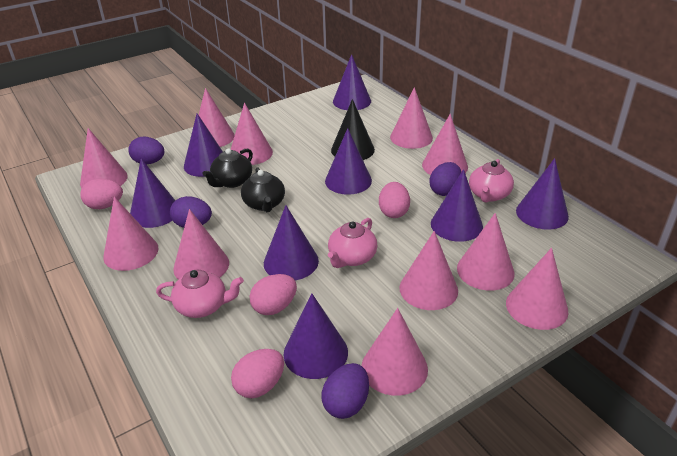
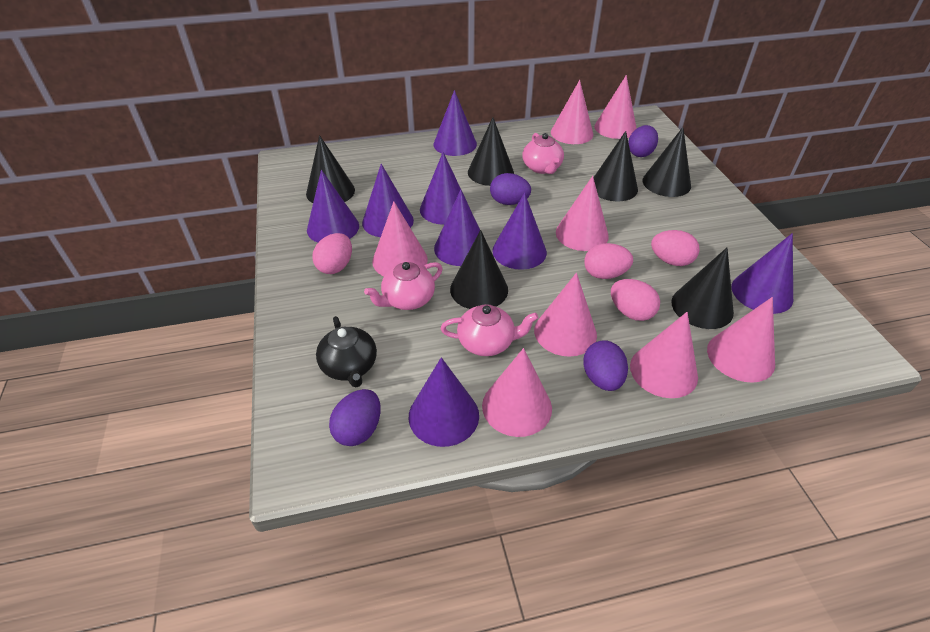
black cone: 1 -> 6
black teapot: 2 -> 1
pink cone: 11 -> 8

